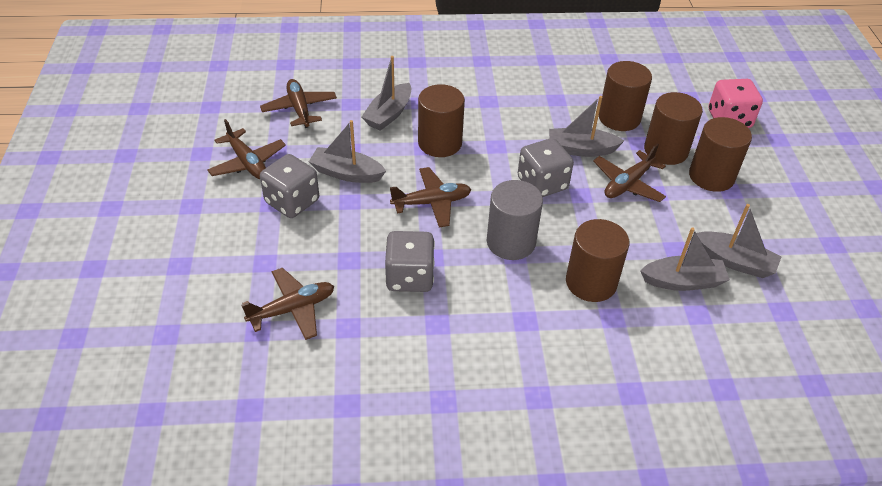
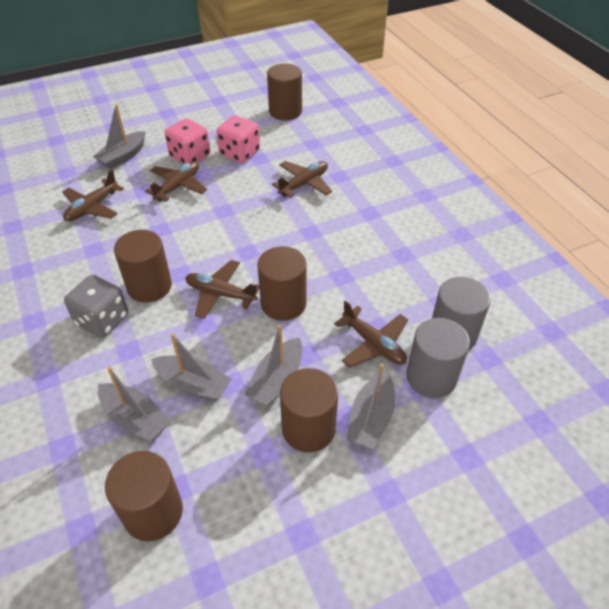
grey cylinder: 1 -> 2
grey dice: 3 -> 1
pink dice: 1 -> 2

